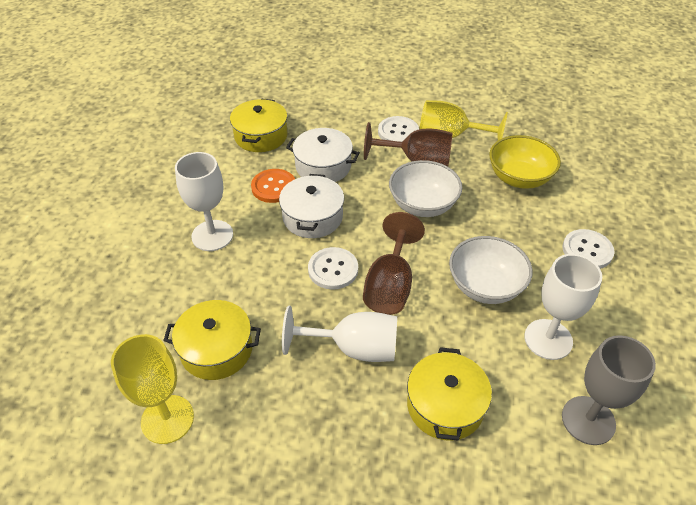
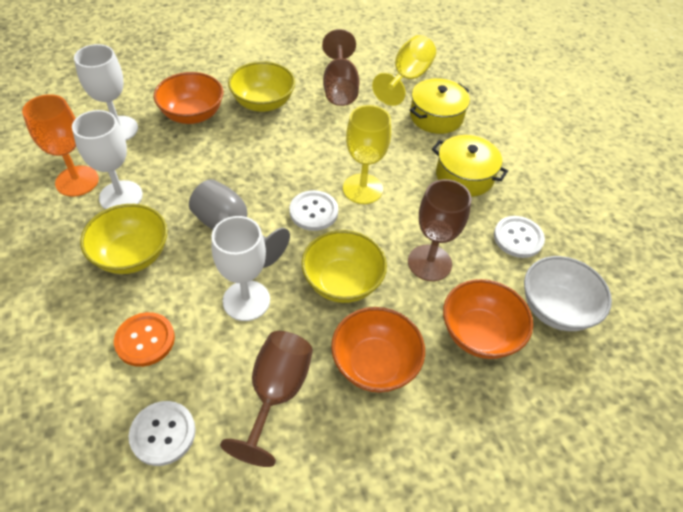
brown goblet: 2 -> 3
orange bowl: 0 -> 3
orange goblet: 0 -> 1
white bowl: 2 -> 1
white pot: 2 -> 0
yellow bowl: 1 -> 3
yellow pot: 3 -> 2

